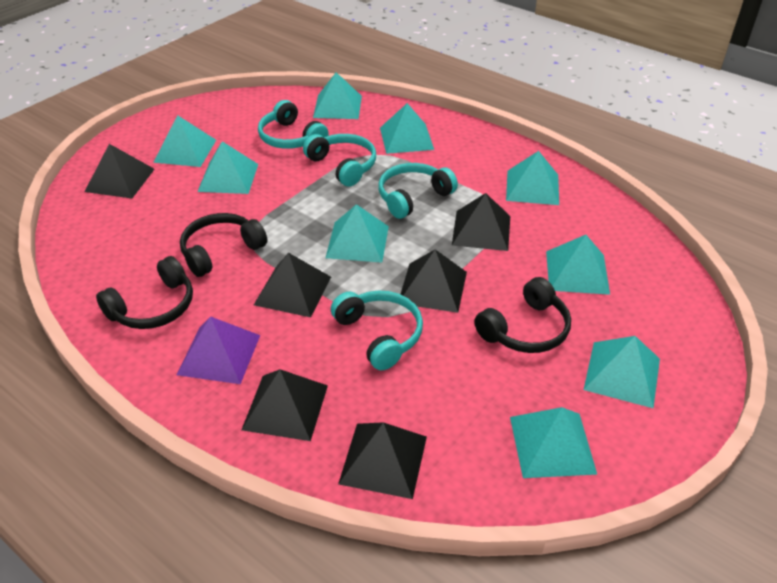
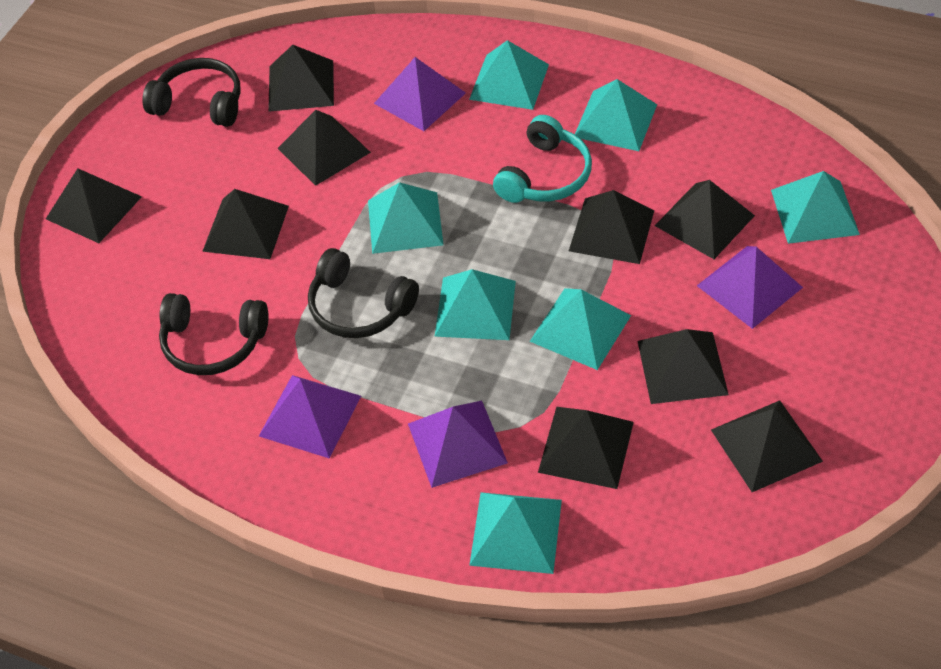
black pyramid: 6 -> 9
purple pyramid: 1 -> 4
turquoise headphones: 4 -> 1
turquoise pyramid: 9 -> 7

